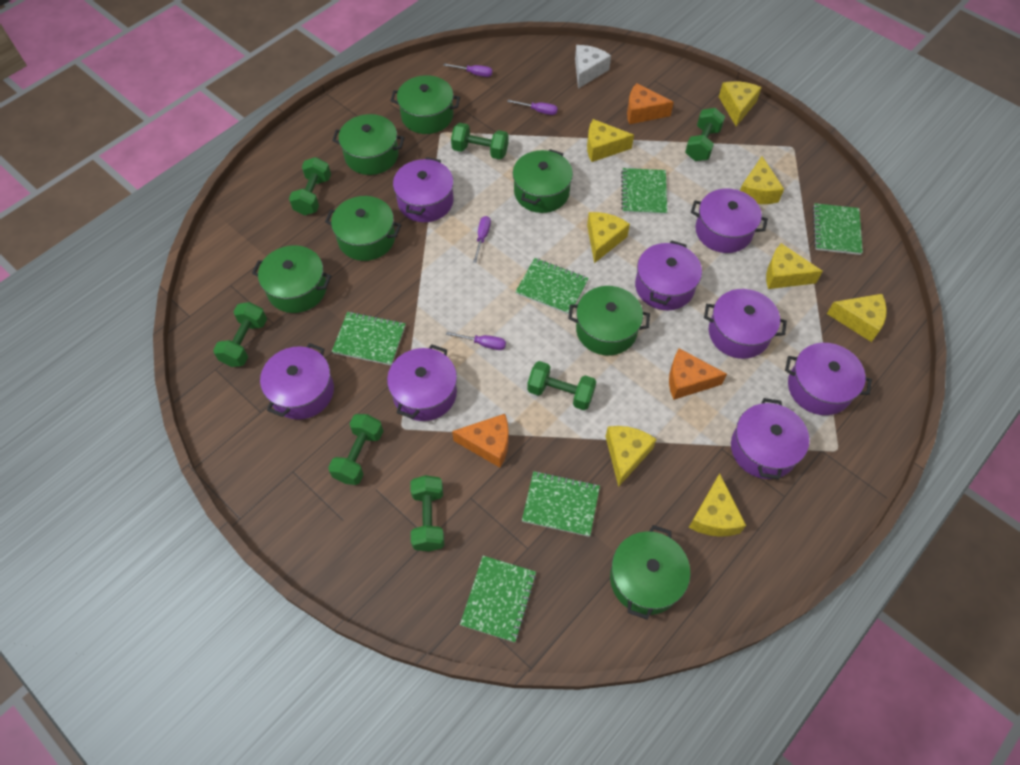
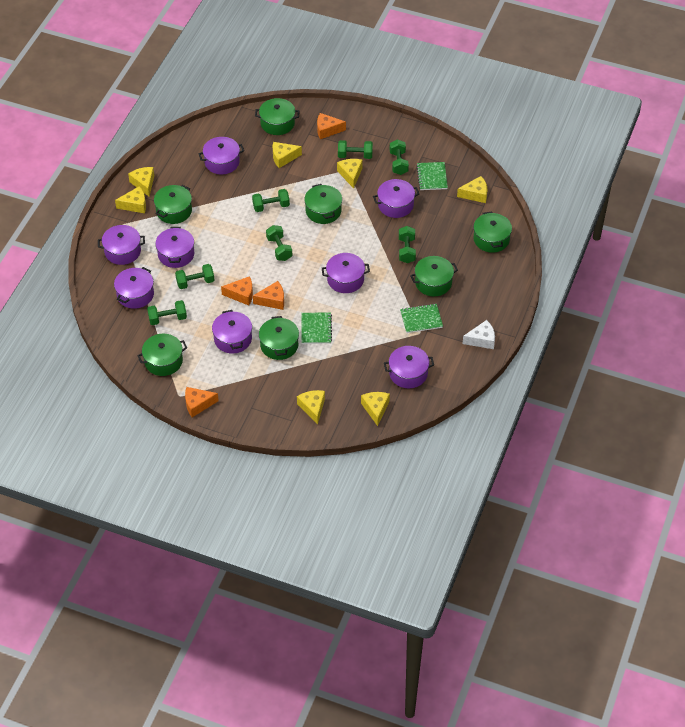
green notebook: 6 -> 3
orange cheese: 3 -> 4
purple screwdriver: 4 -> 0
yellow cheese: 8 -> 7

